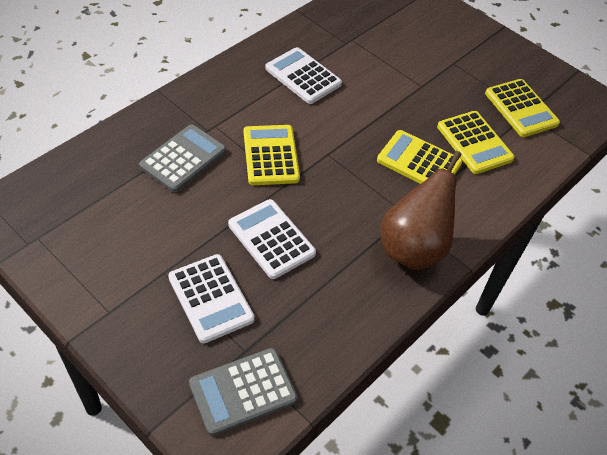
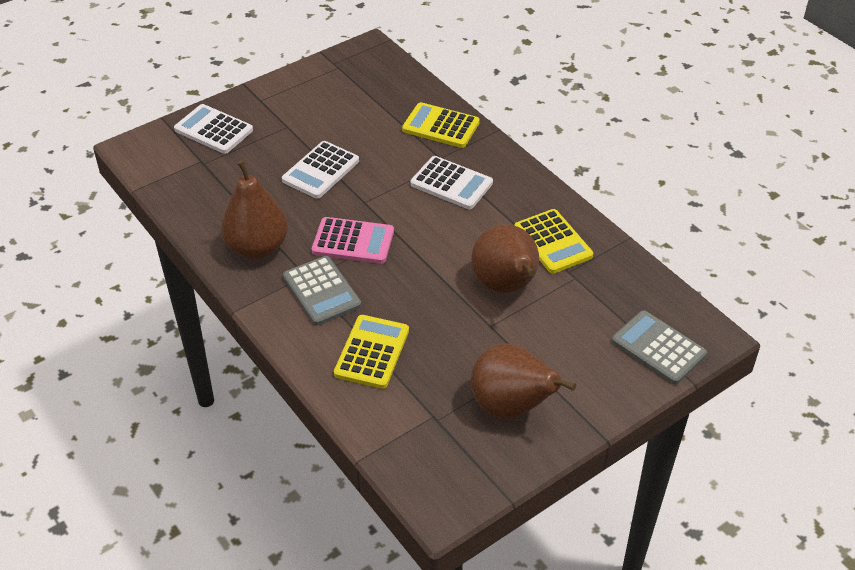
brown pear: 1 -> 3
pink calculator: 0 -> 1
yellow calculator: 4 -> 3

